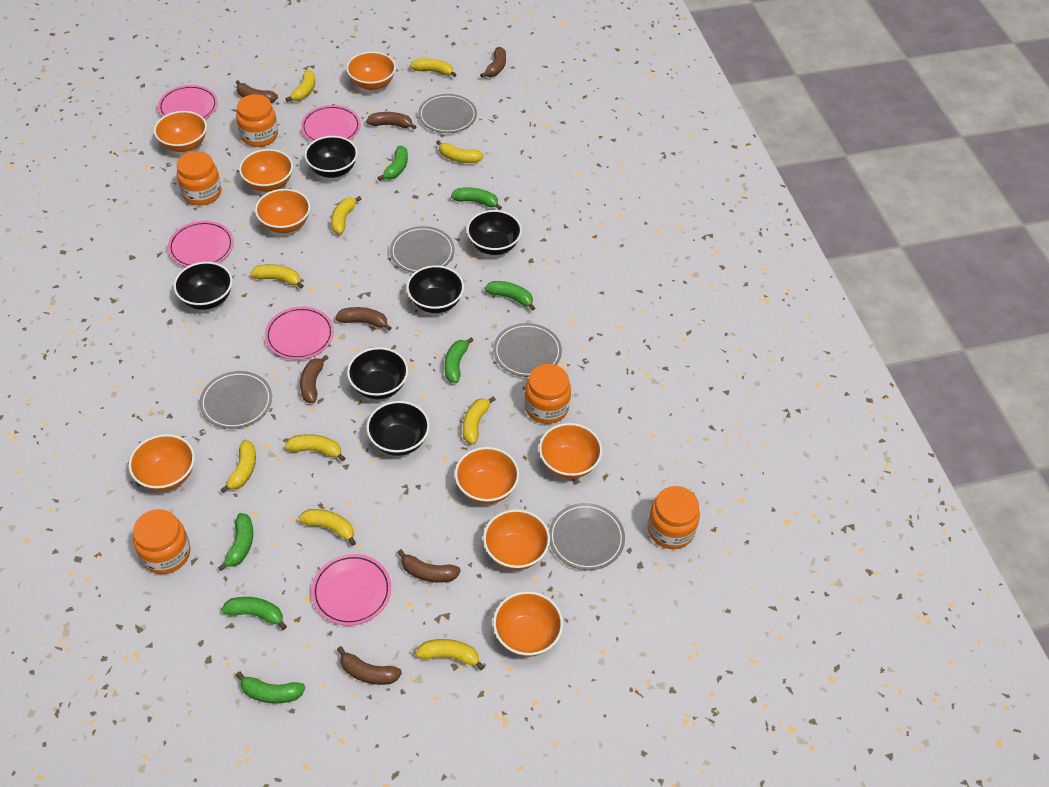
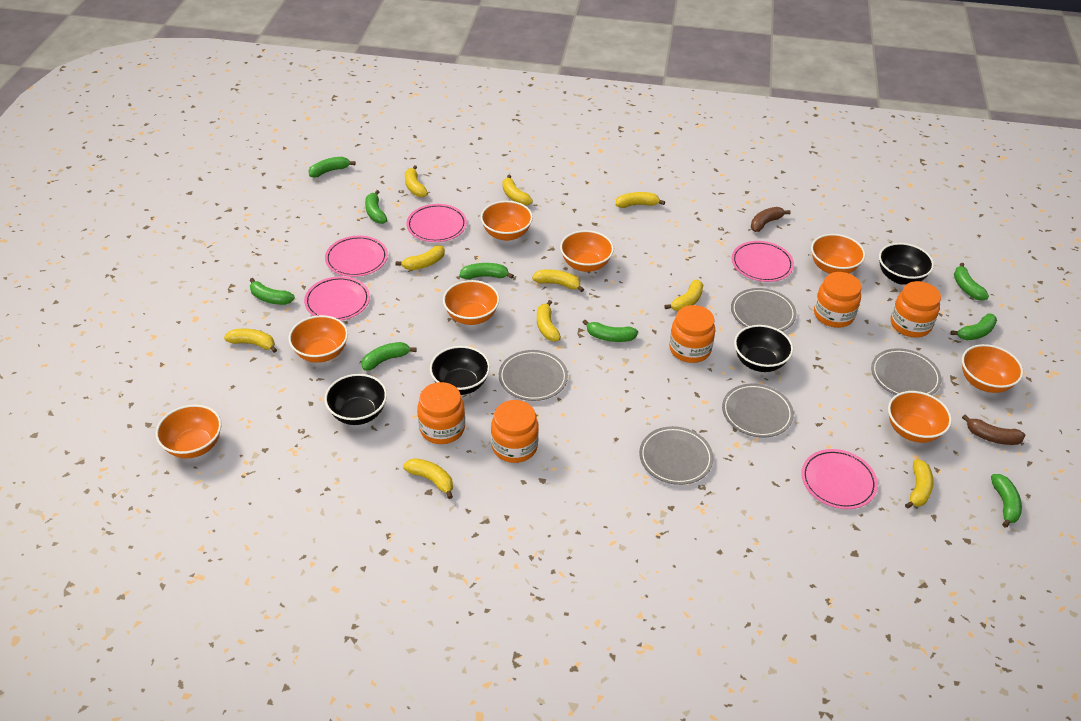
black bowl: 6 -> 4
brown banana: 7 -> 2
green banana: 7 -> 9
orange bowl: 9 -> 8

